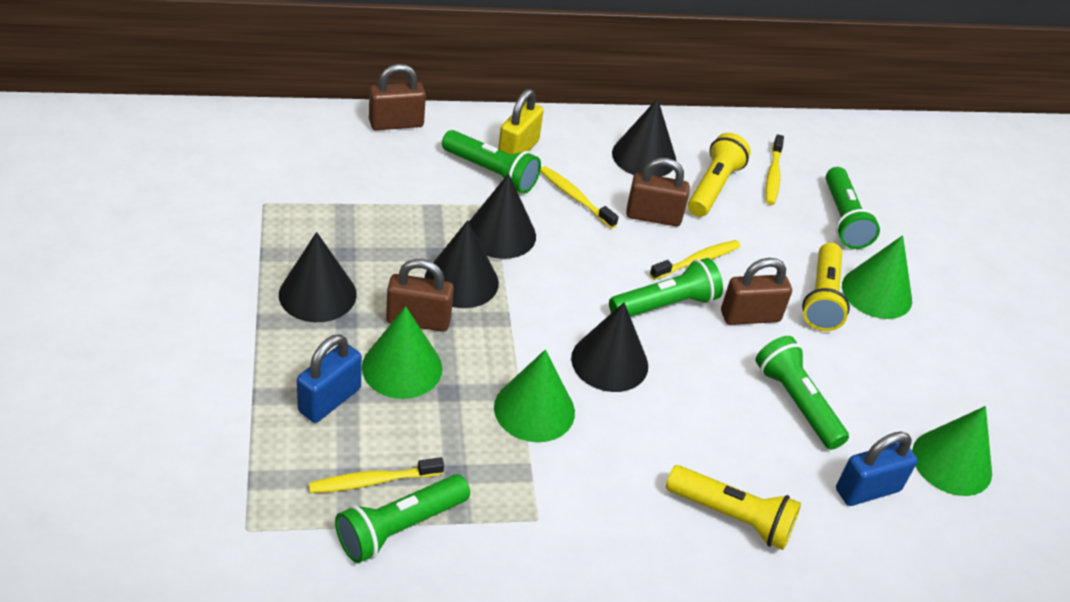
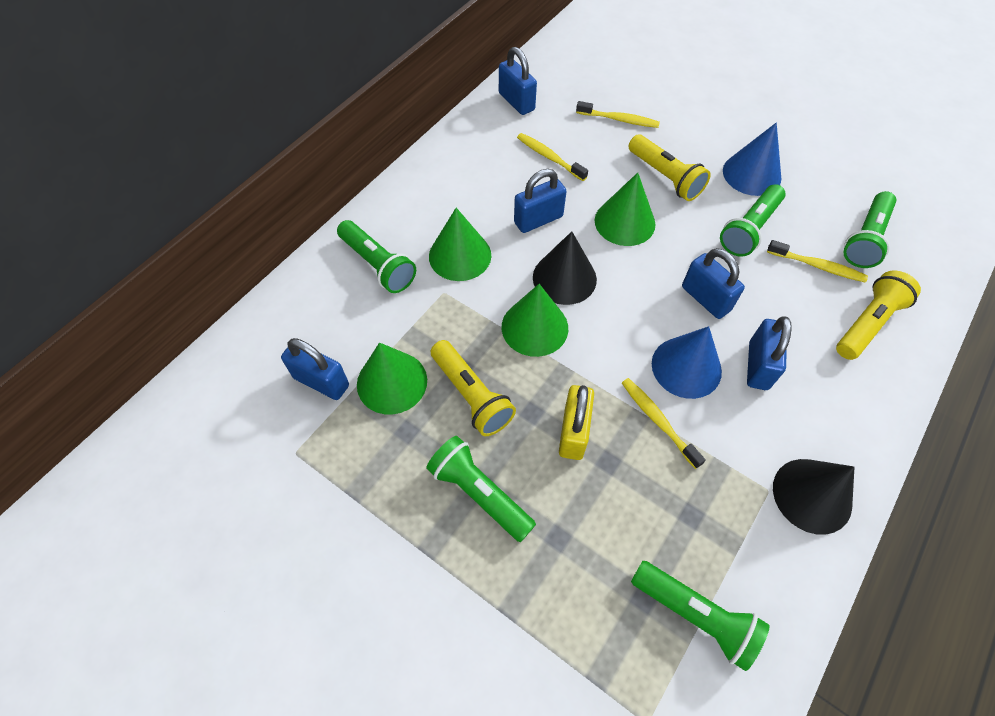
black cone: 5 -> 2
blue cone: 0 -> 2
blue padlock: 2 -> 5
brown padlock: 4 -> 0

